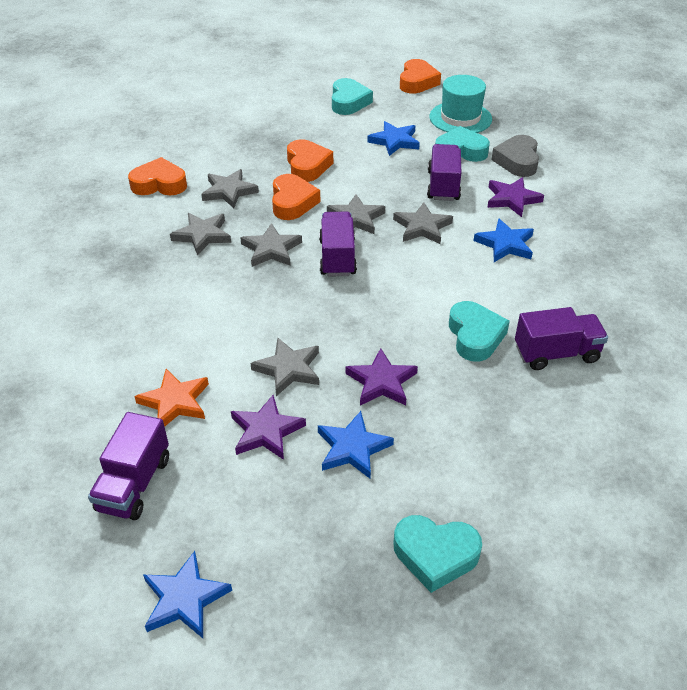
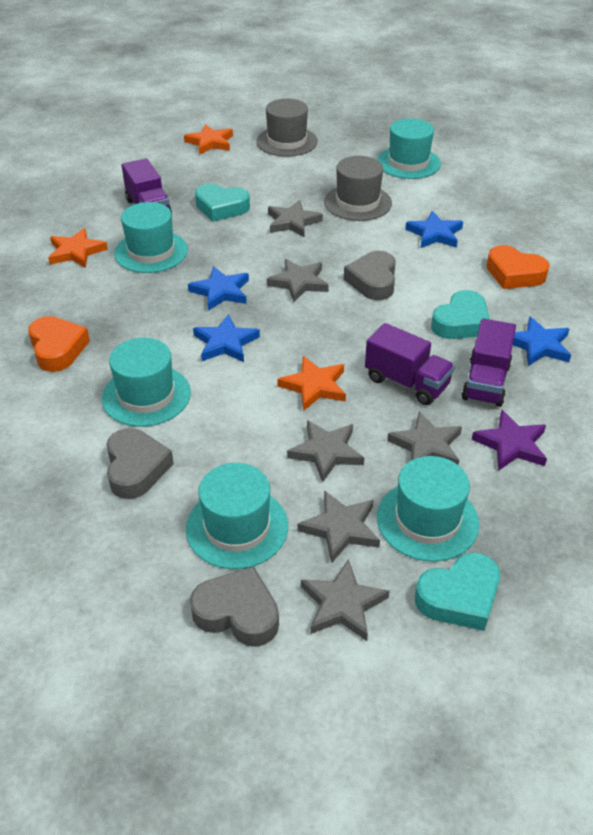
grey hat: 0 -> 2
grey heart: 1 -> 3
orange heart: 4 -> 2
orange star: 1 -> 3
purple star: 3 -> 1
purple truck: 4 -> 3
turquoise hat: 1 -> 5
turquoise heart: 4 -> 3

